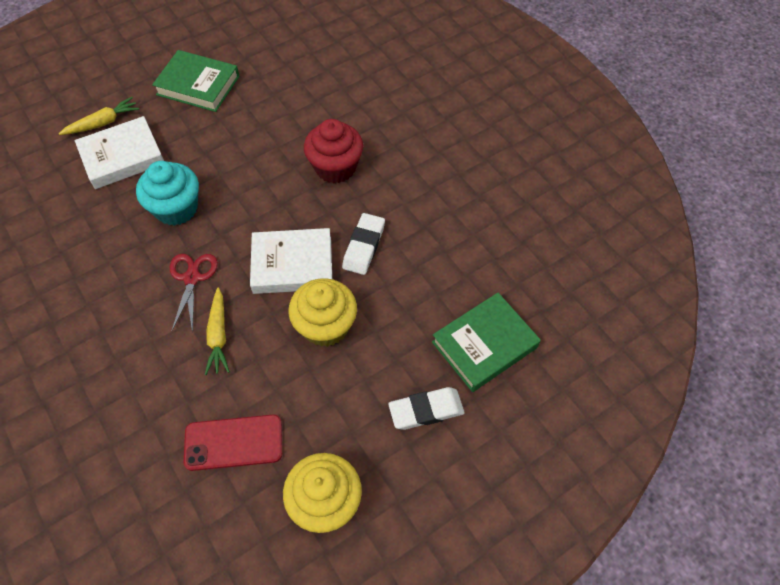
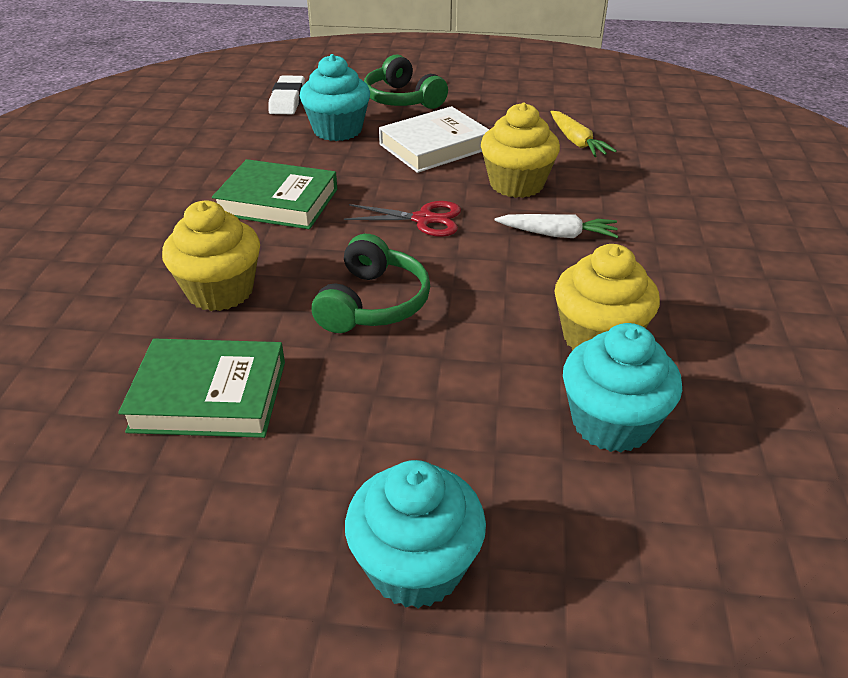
green headphones: 0 -> 2
red cupcake: 1 -> 0
red phone: 1 -> 0
turquoise cupcake: 1 -> 3
white book: 2 -> 1
white carrot: 0 -> 1
white eraser: 2 -> 1
yellow carrot: 2 -> 1
yellow cupcake: 2 -> 3

